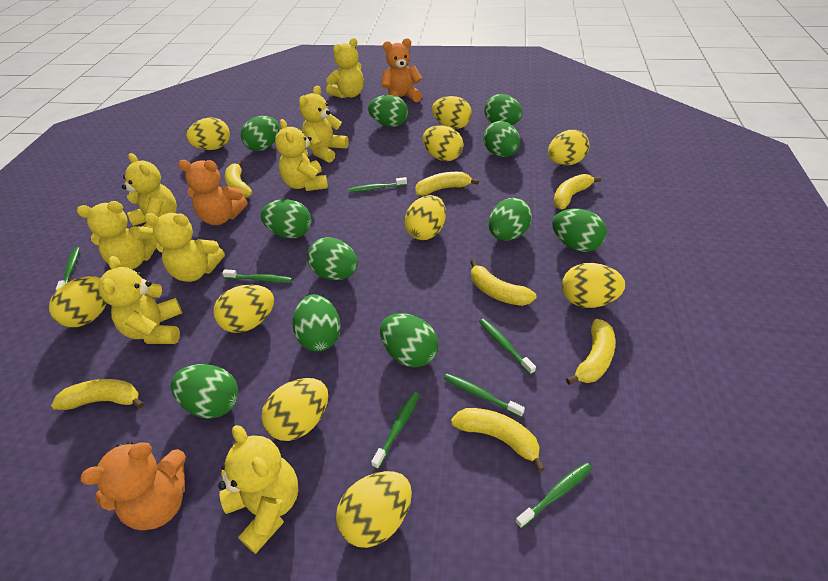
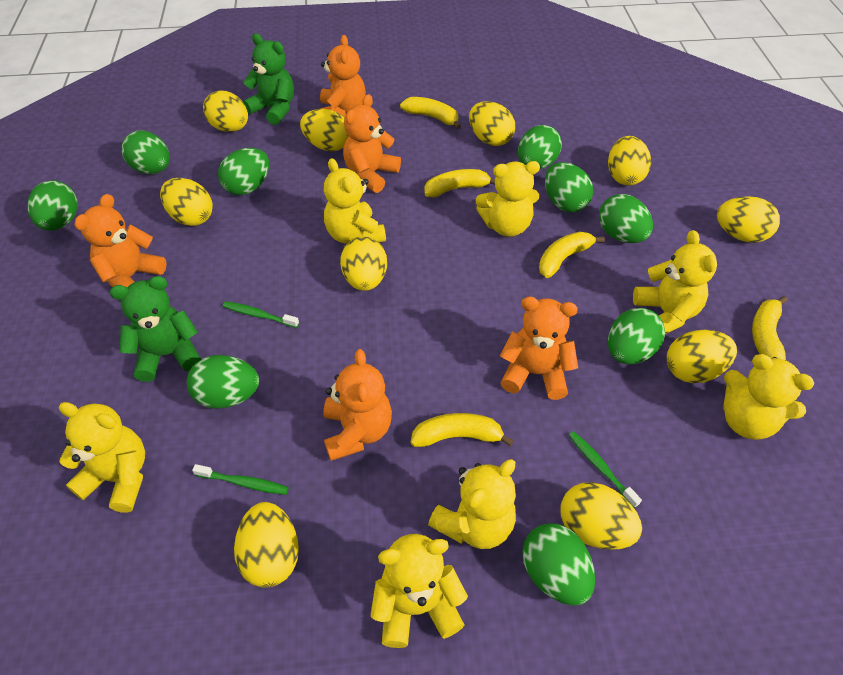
green egg: 11 -> 9
green teddy bear: 0 -> 2
green toothbrush: 7 -> 3
orange teddy bear: 3 -> 5
yellow banana: 7 -> 5
yellow teddy bear: 8 -> 7

